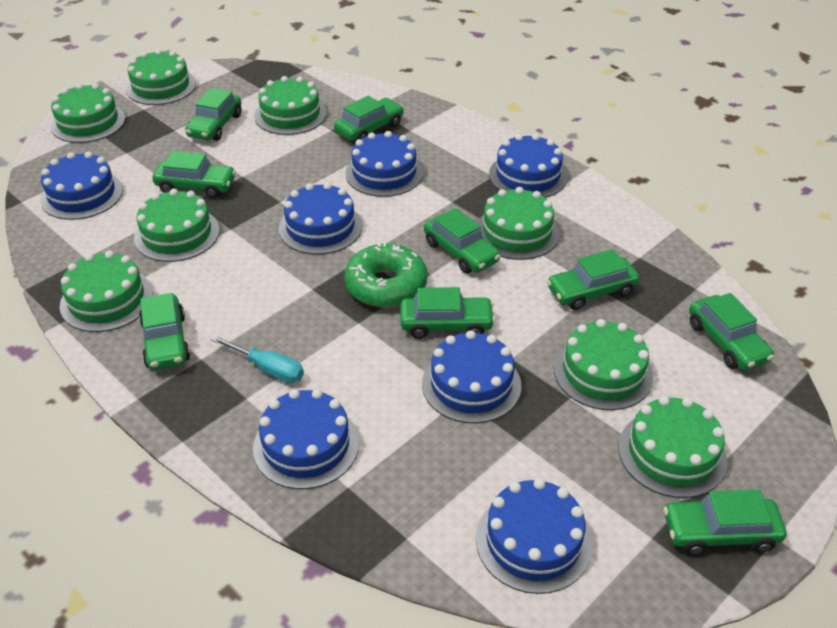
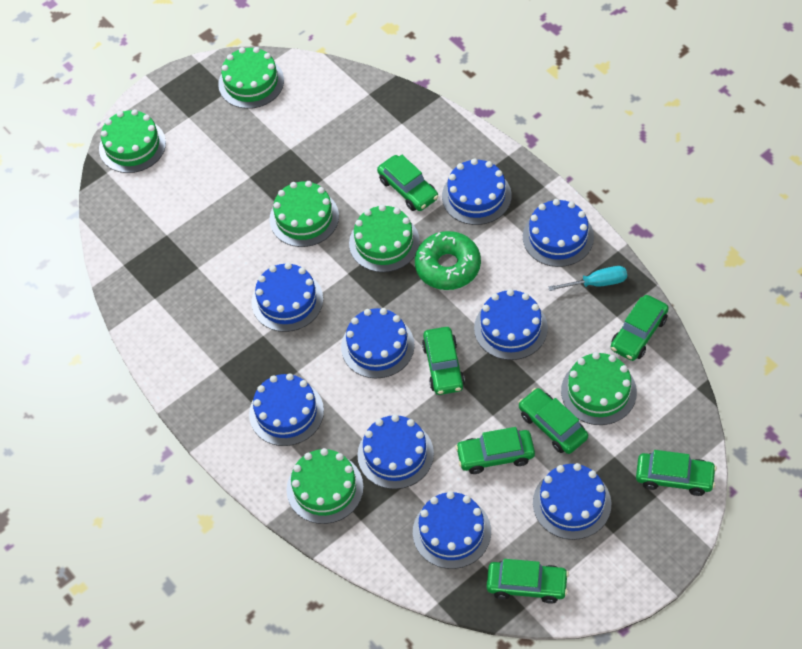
blue cake: 7 -> 9
green cake: 8 -> 6
green car: 9 -> 7

